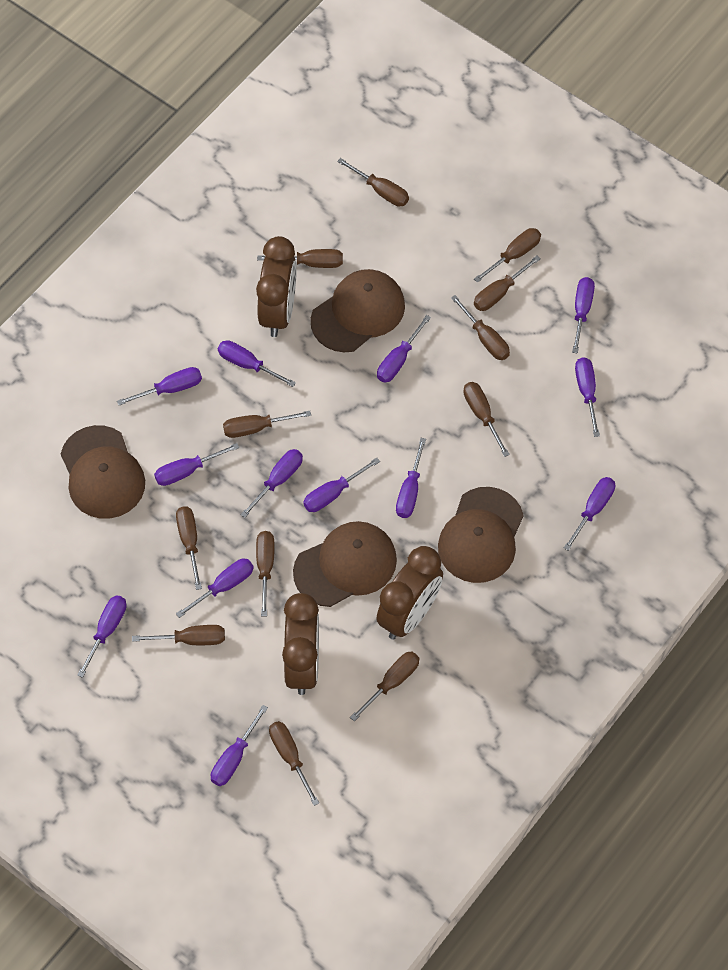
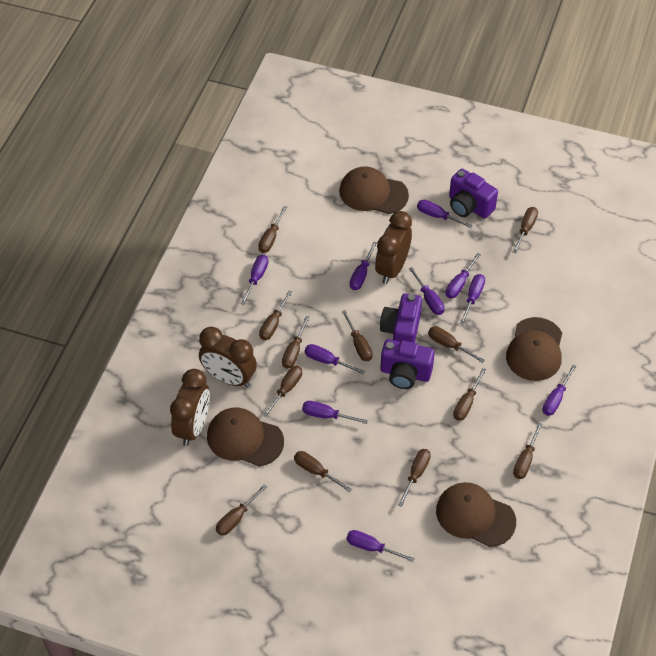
purple camera: 0 -> 3
purple screwdriver: 13 -> 10

